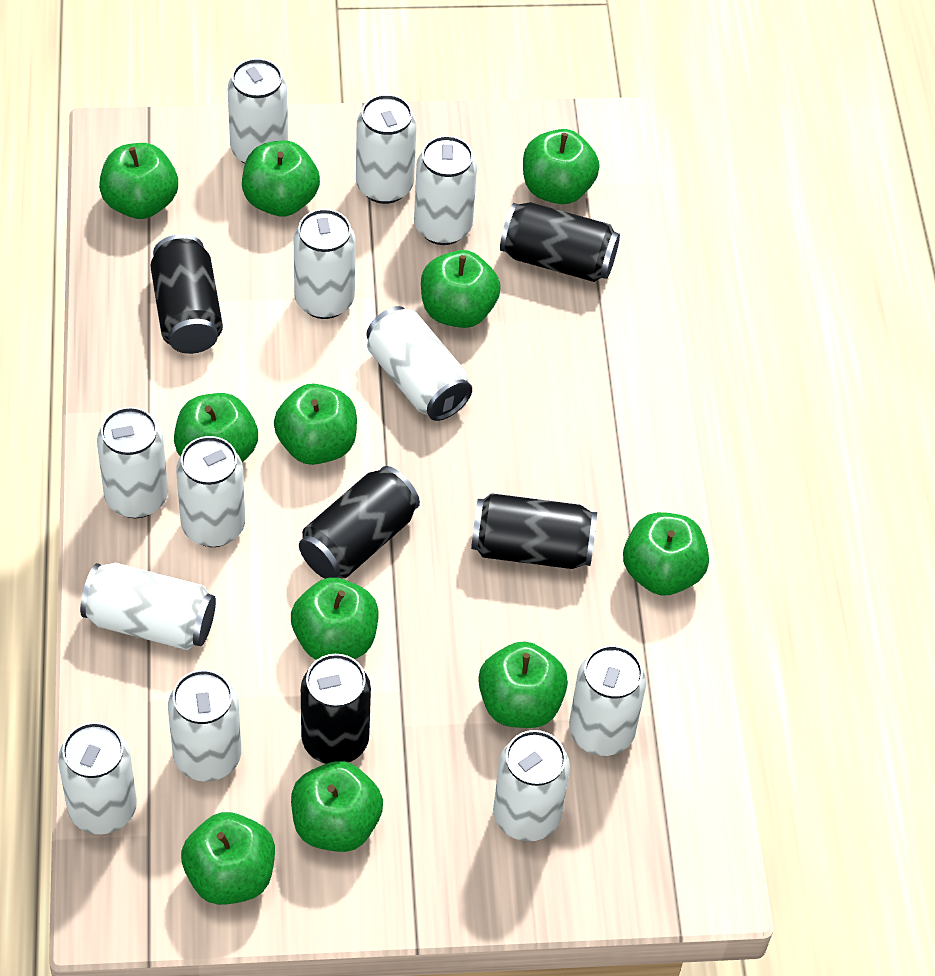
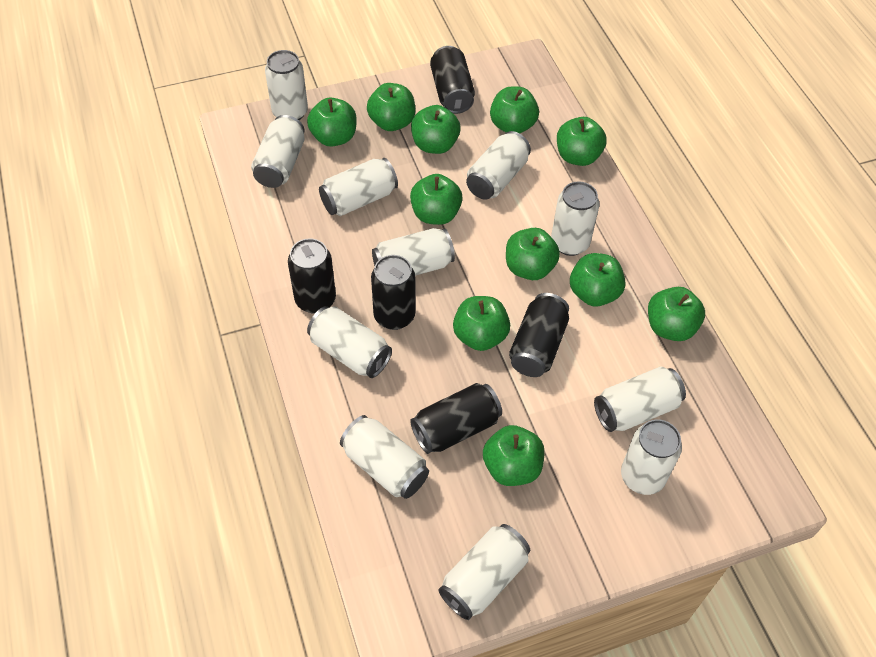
white can: 12 -> 11

